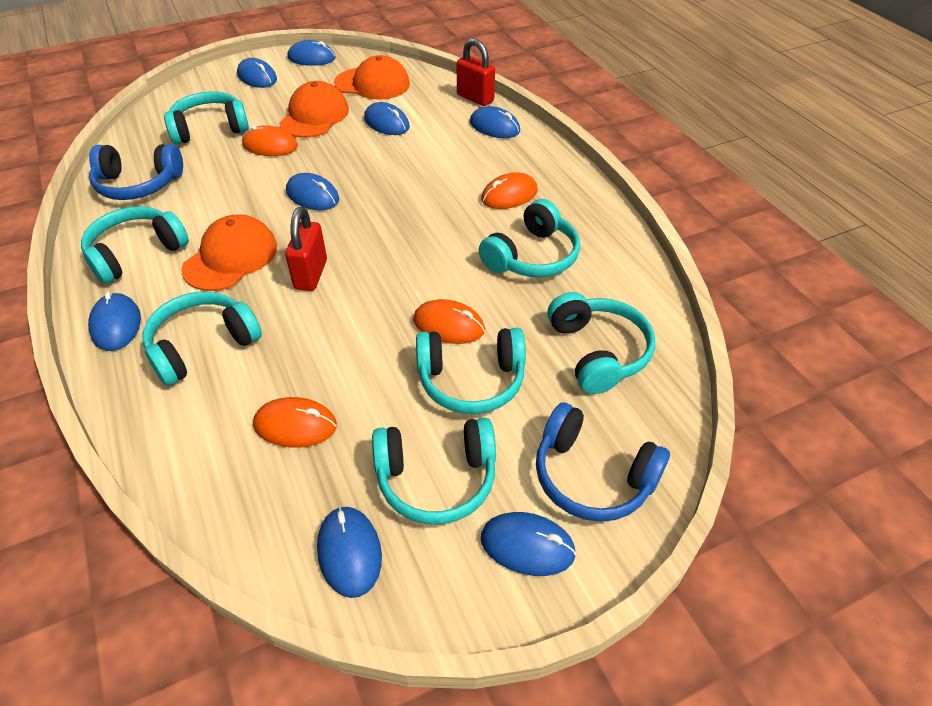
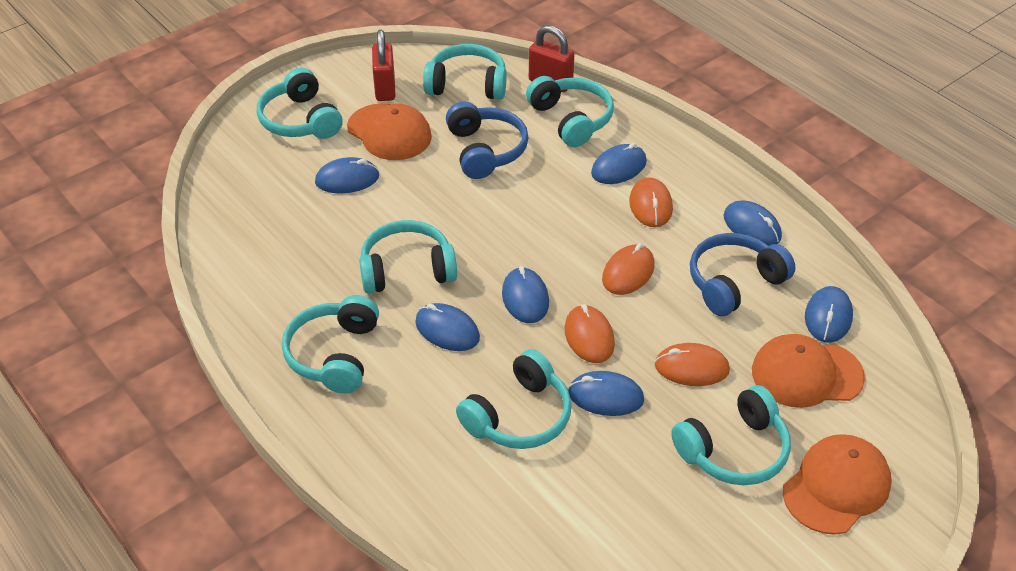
blue mouse: 8 -> 7

